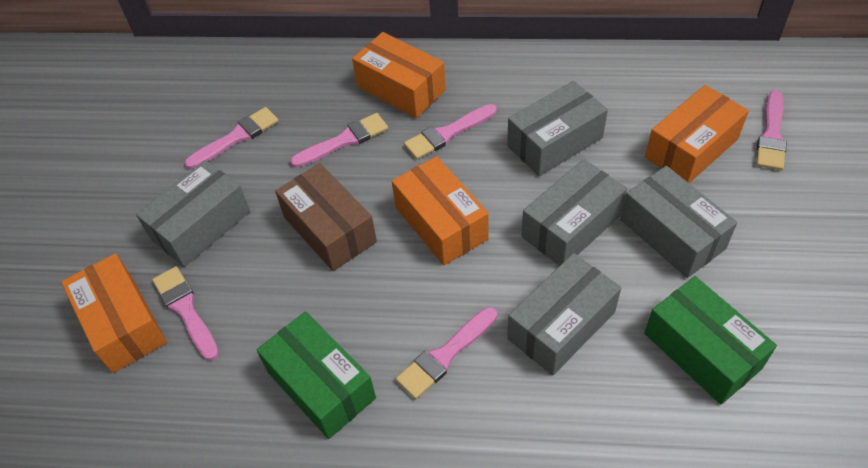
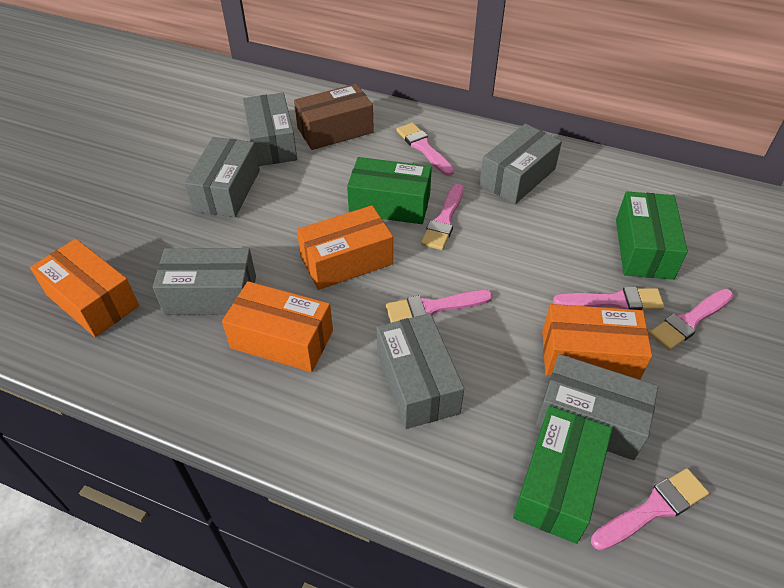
green box: 2 -> 3
grey box: 5 -> 6

